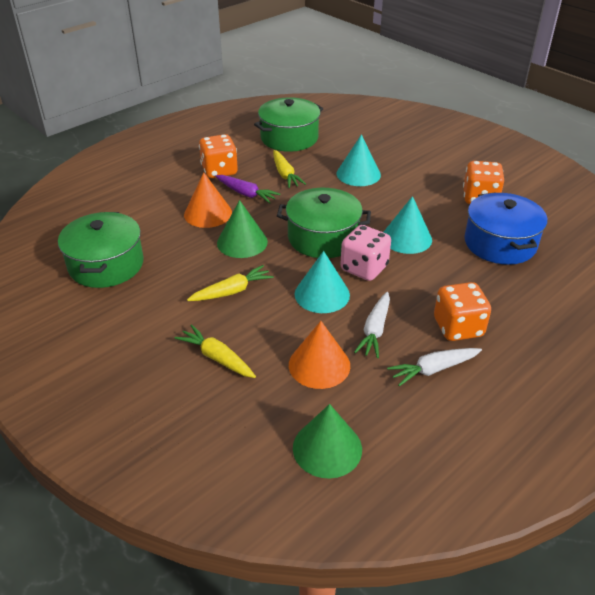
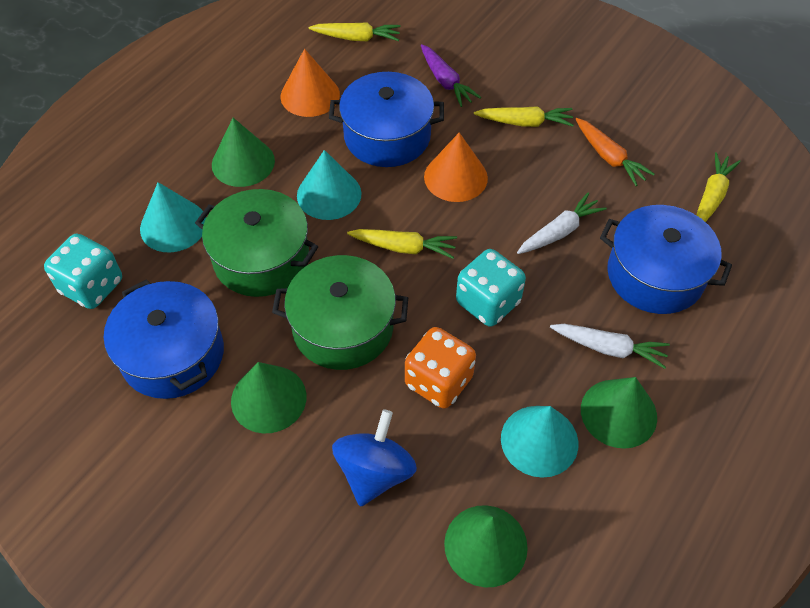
blue pot: 1 -> 3
blue spinning top: 0 -> 1
green cone: 2 -> 4
green pot: 3 -> 2
orange carrot: 0 -> 1
orange dice: 3 -> 1
pink dice: 1 -> 0
turquoise dice: 0 -> 2
yellow carrot: 3 -> 4

